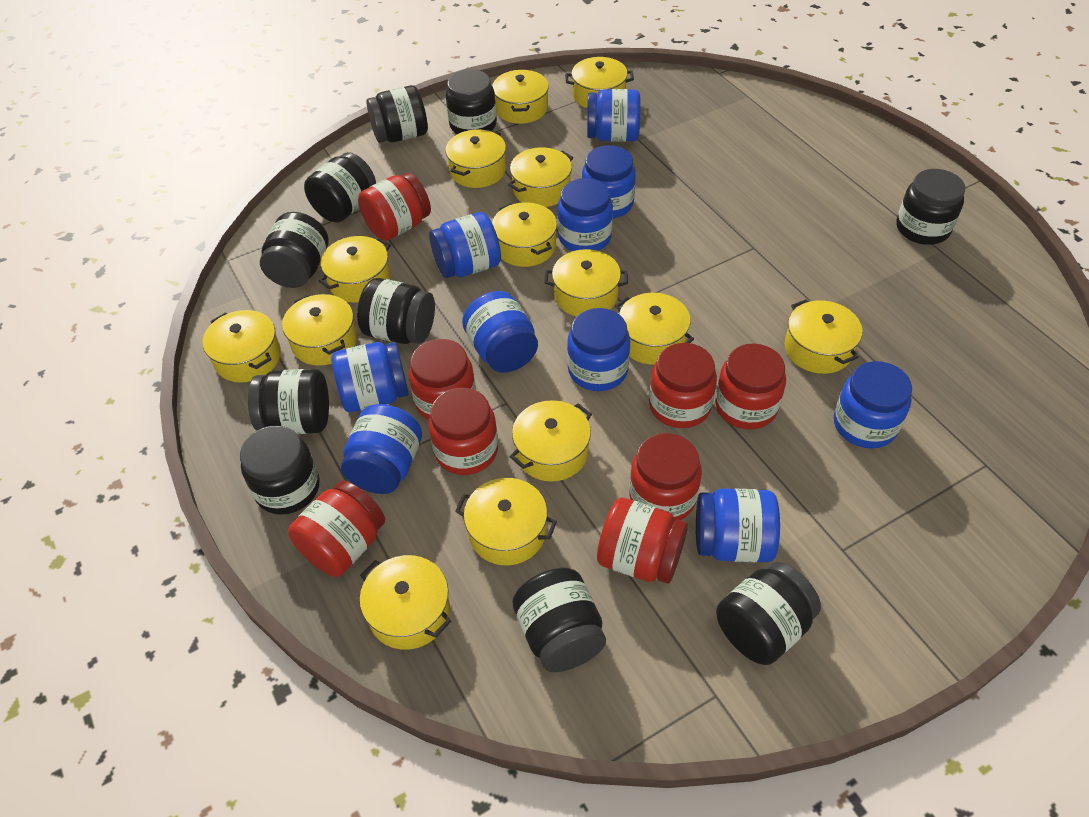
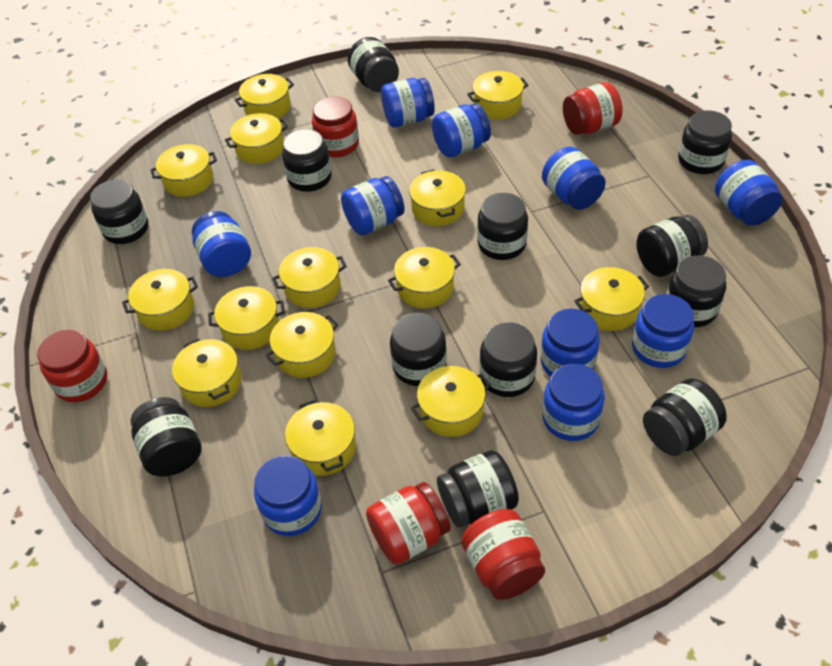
black jar: 10 -> 12
red jar: 8 -> 5

